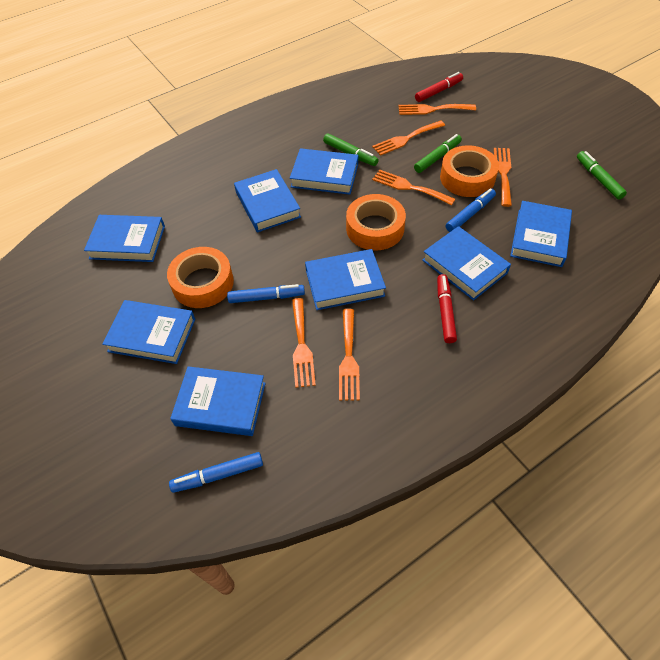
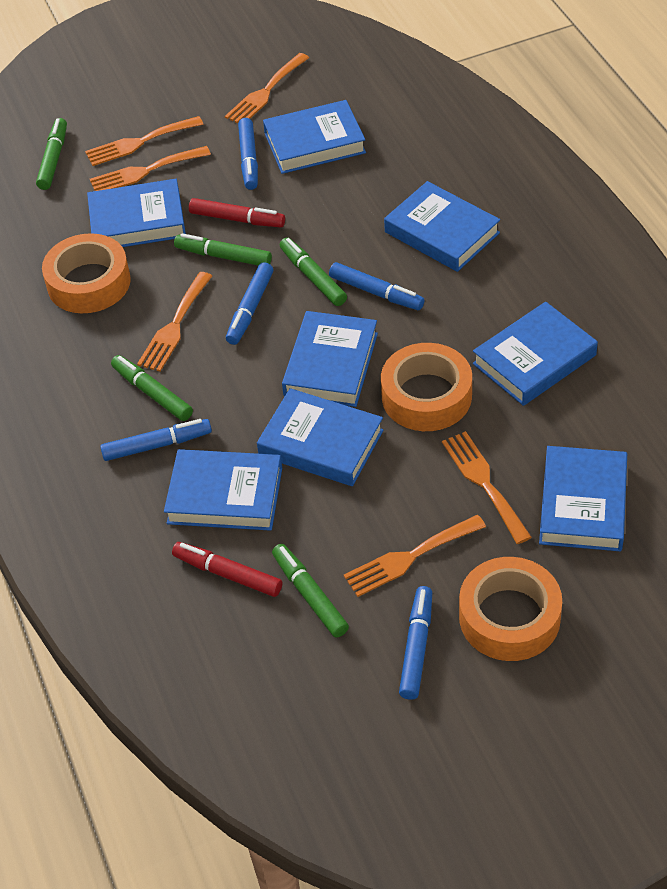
blue marker: 3 -> 5
green marker: 3 -> 5

